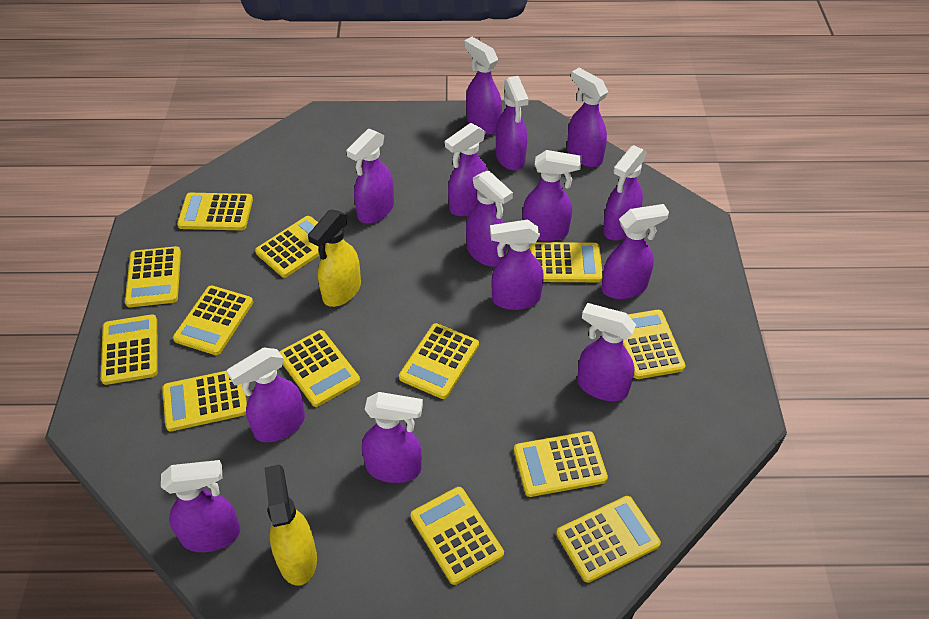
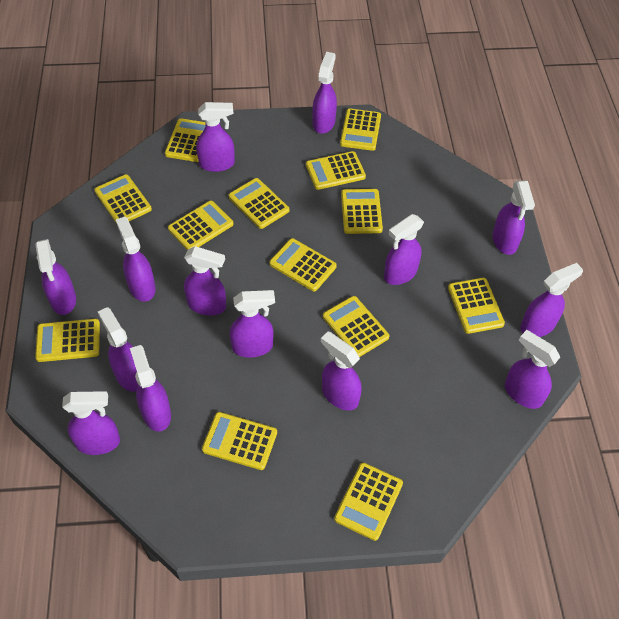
yellow spray bottle: 2 -> 0

